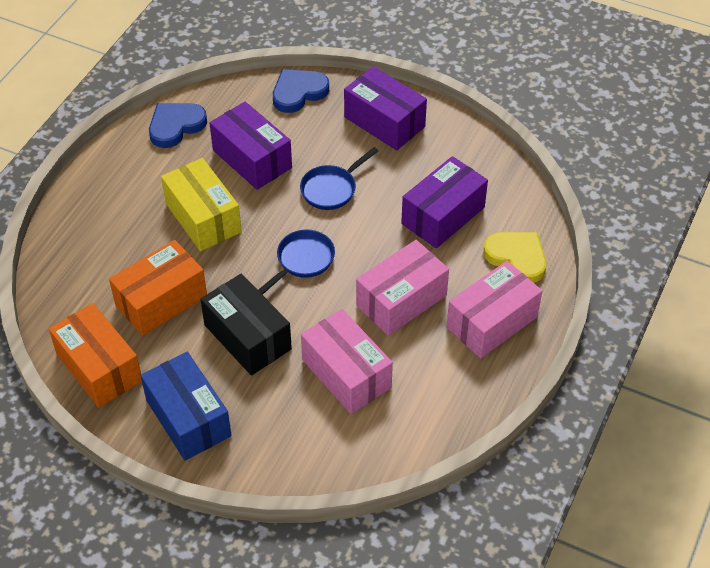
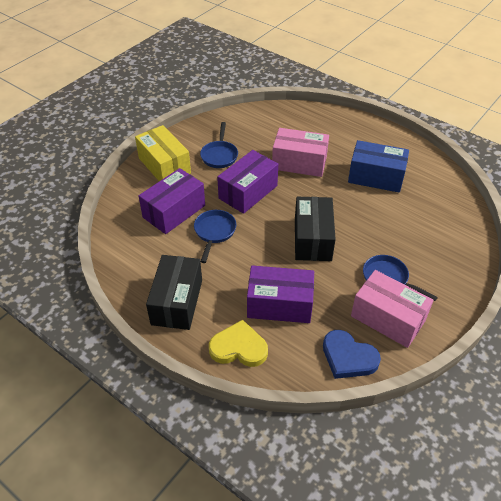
black box: 1 -> 2
blue heart: 2 -> 1
blue pan: 2 -> 3
orange box: 2 -> 0
pink box: 3 -> 2

